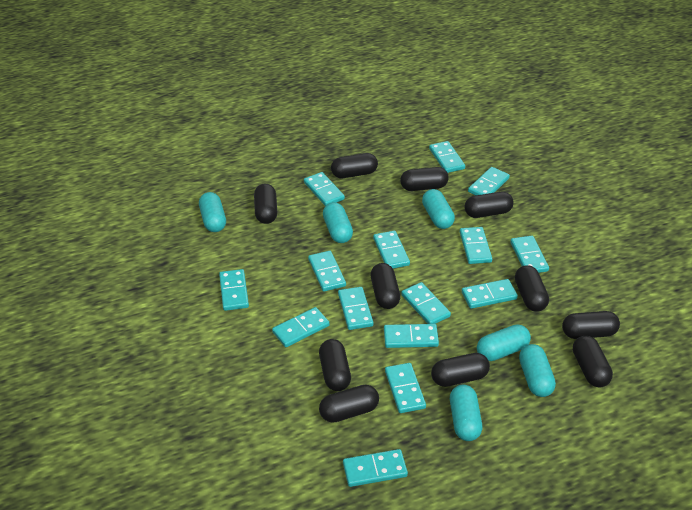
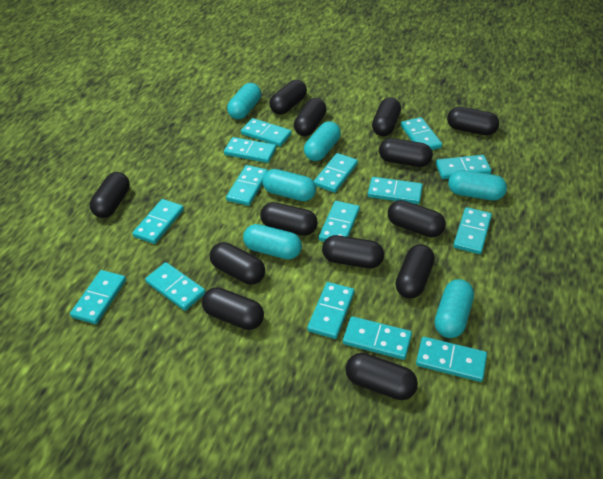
black capsule: 11 -> 13

